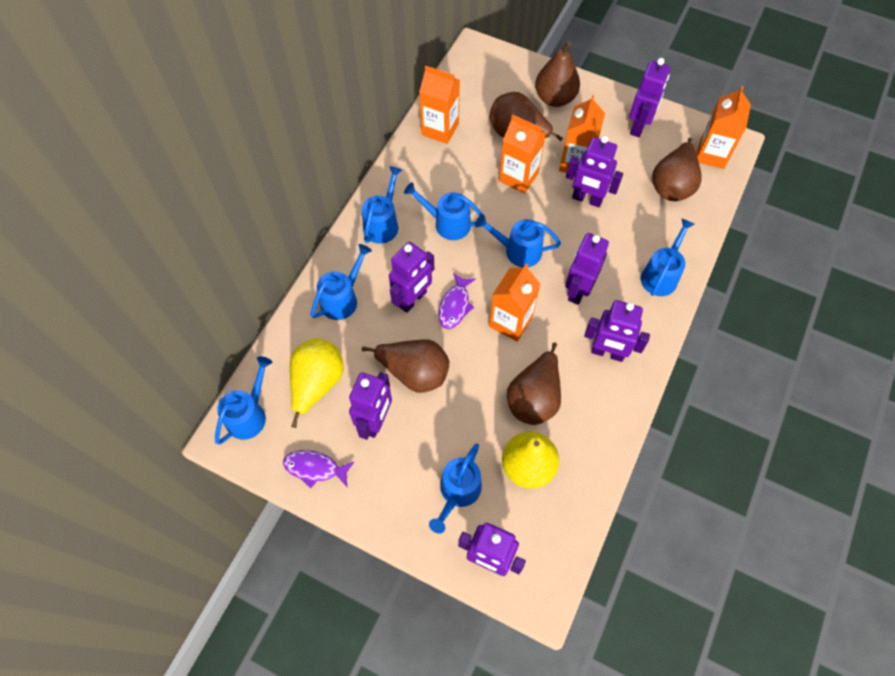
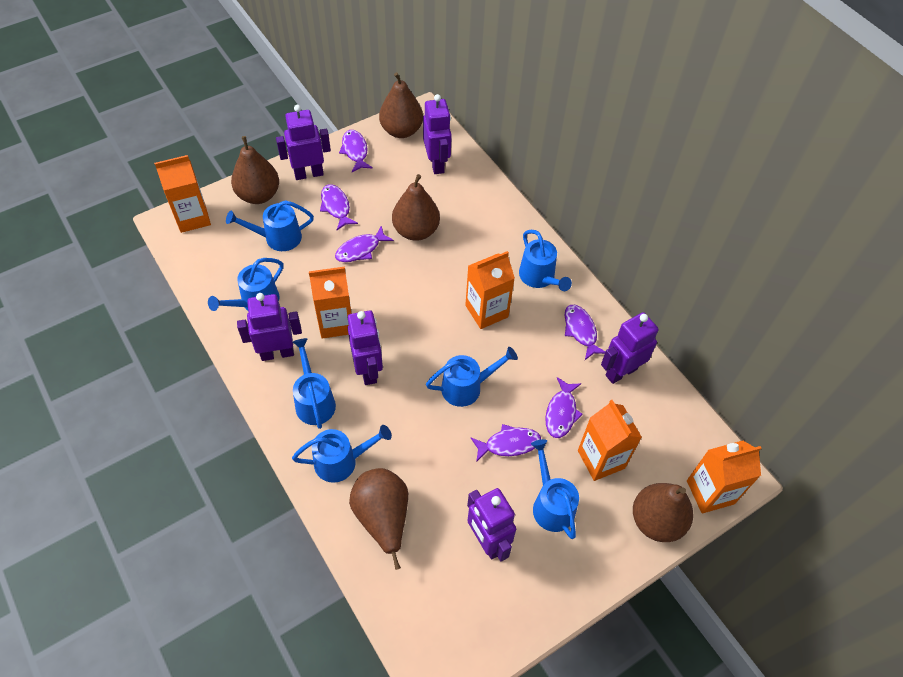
purple fish: 2 -> 6
purple robot: 7 -> 6
yellow pear: 2 -> 0

